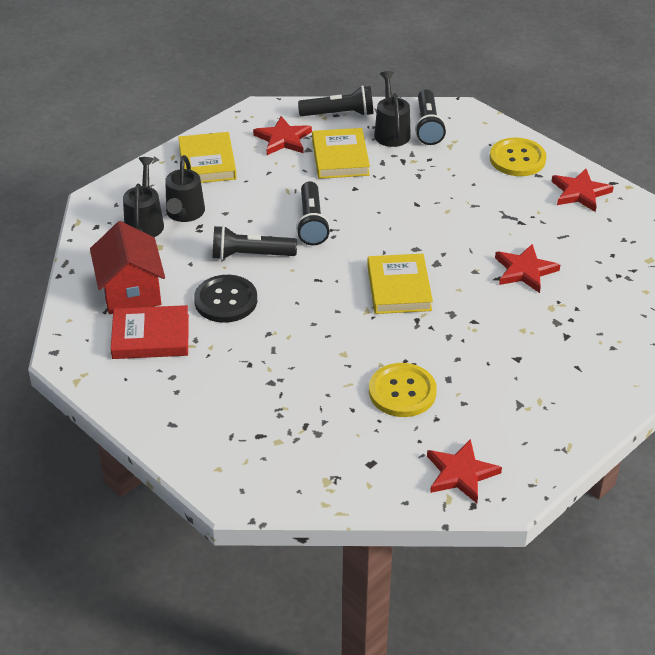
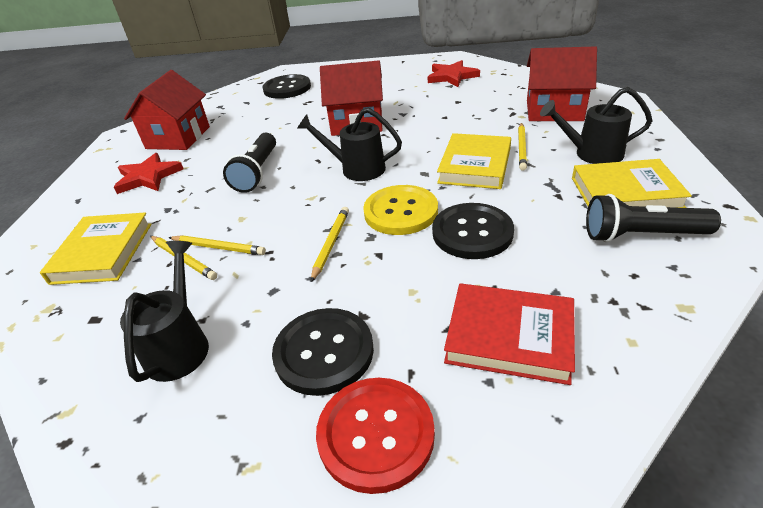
black button: 1 -> 3
black flashlight: 4 -> 2
red button: 0 -> 1
red house: 1 -> 3
red star: 4 -> 2
yellow button: 2 -> 1
yellow pencil: 0 -> 4

